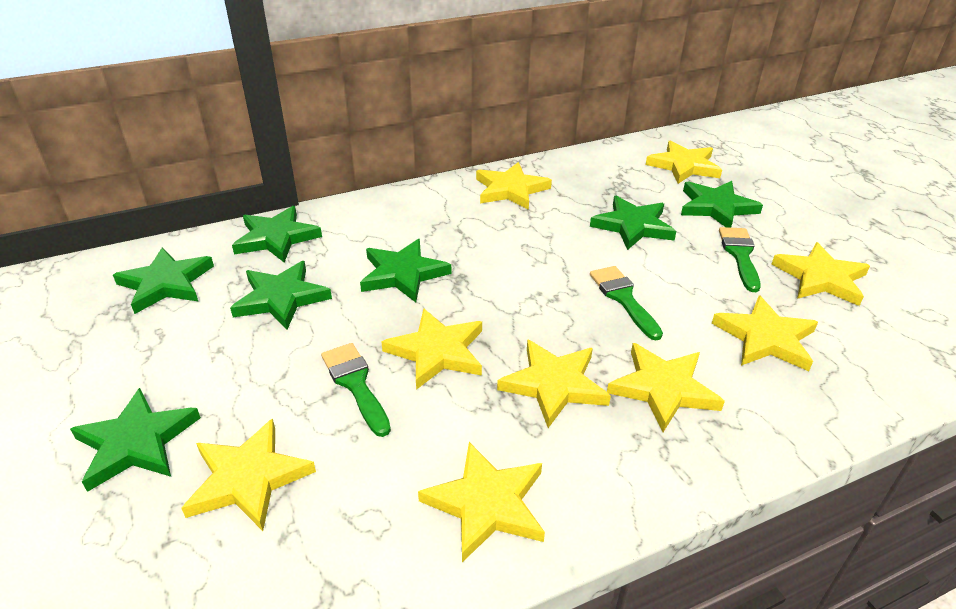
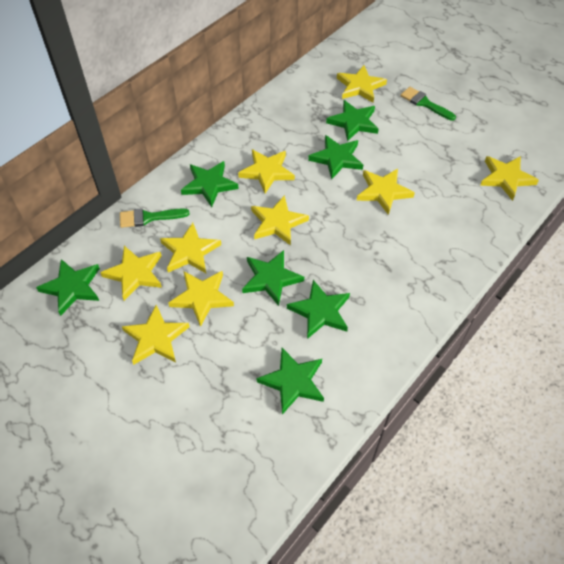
green brush: 3 -> 2

